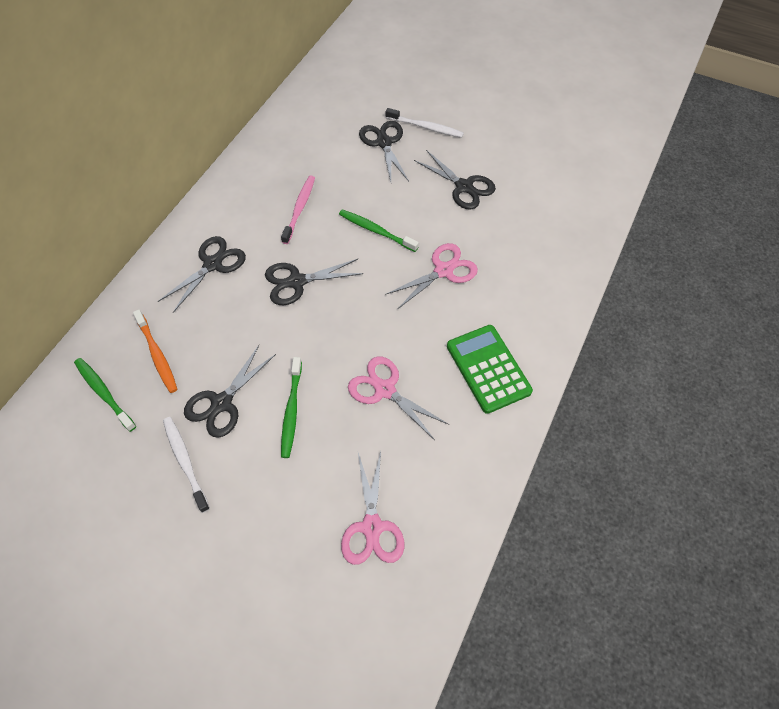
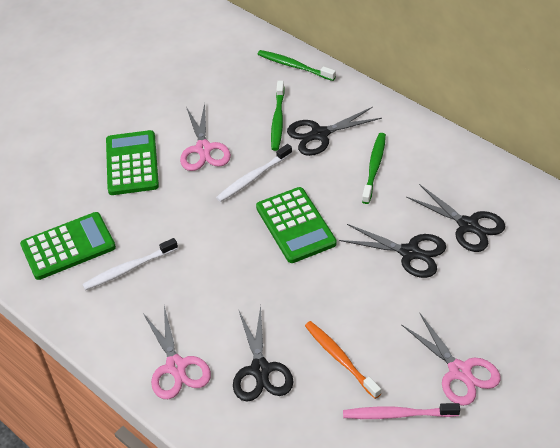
black scissors: 5 -> 4
green calculator: 1 -> 3

